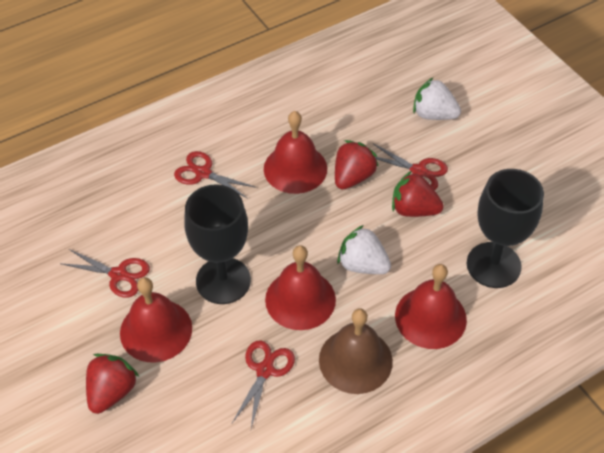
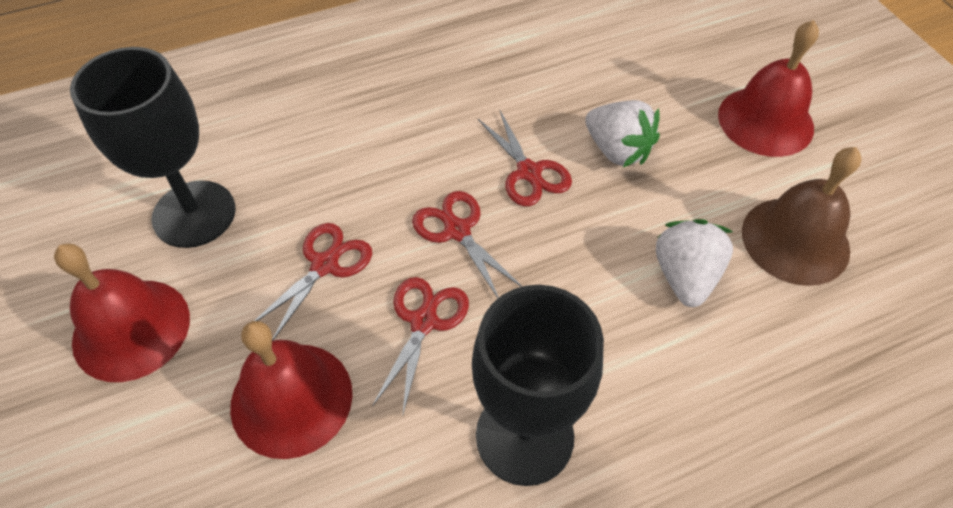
red bell: 4 -> 3
red strawberry: 3 -> 0

